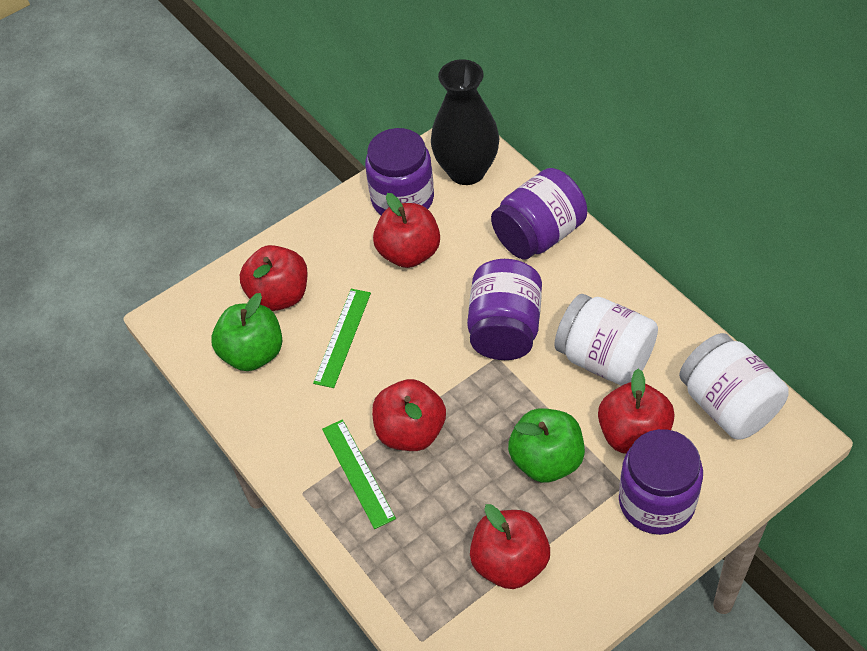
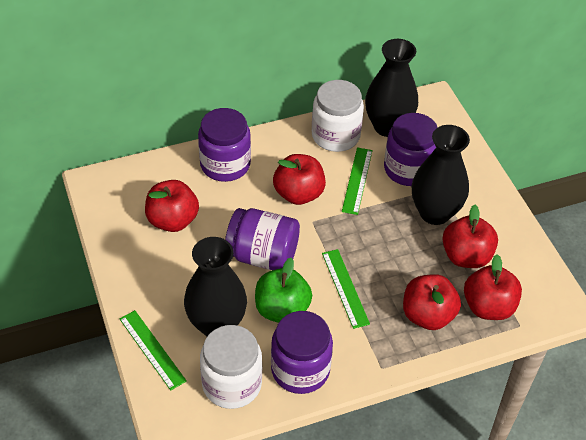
black vase: 1 -> 3
green apple: 2 -> 1
green ruler: 2 -> 3

